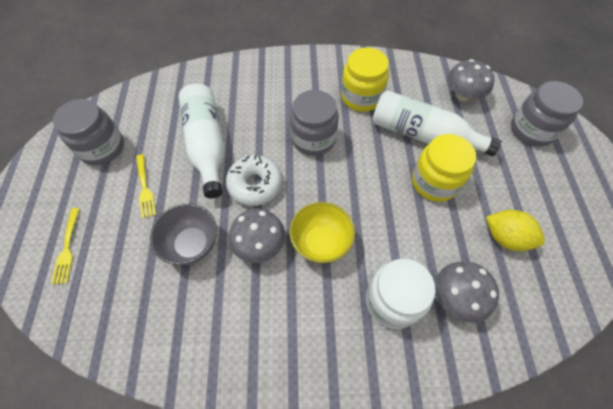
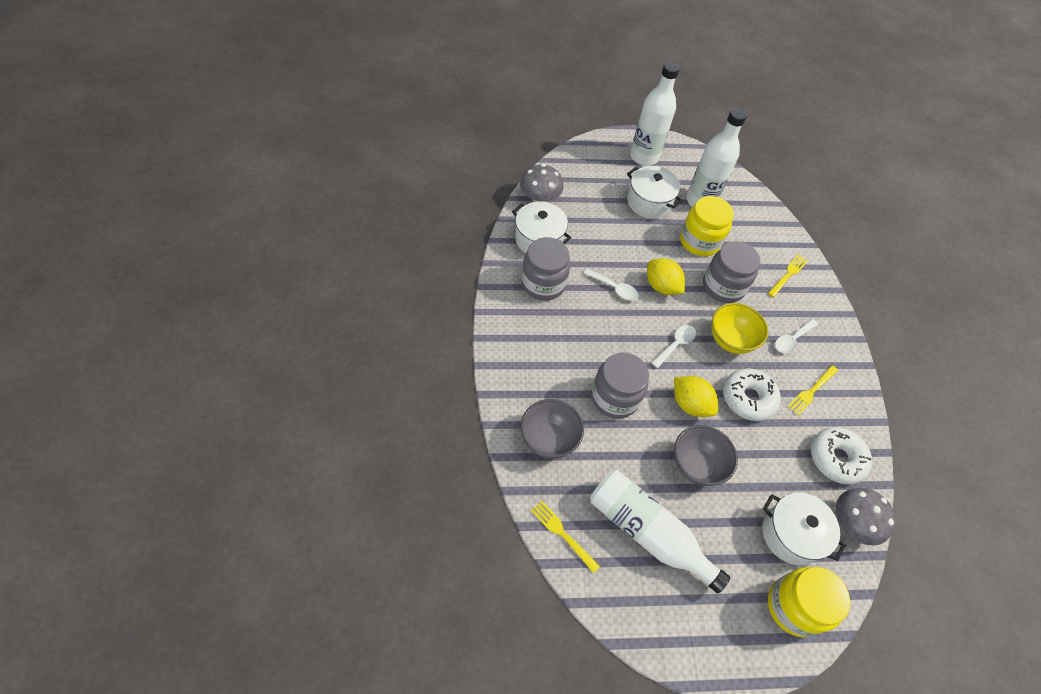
grey bowl: 1 -> 2
grey mushroom: 3 -> 2
white bottle: 2 -> 3
white donut: 1 -> 2
white jar: 1 -> 0
white pot: 0 -> 3
white spoon: 0 -> 3
yellow fork: 2 -> 3
yellow lemon: 1 -> 2

